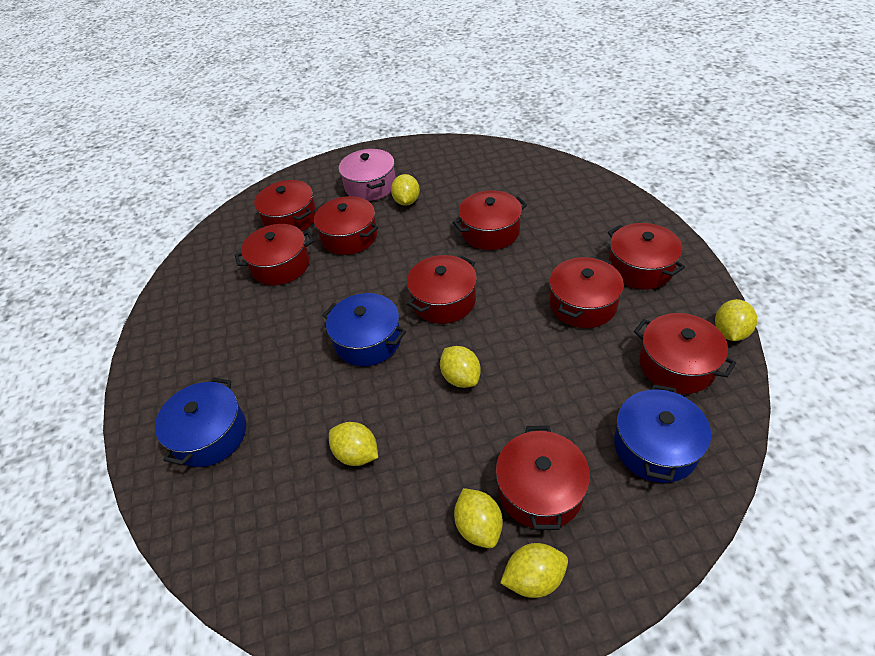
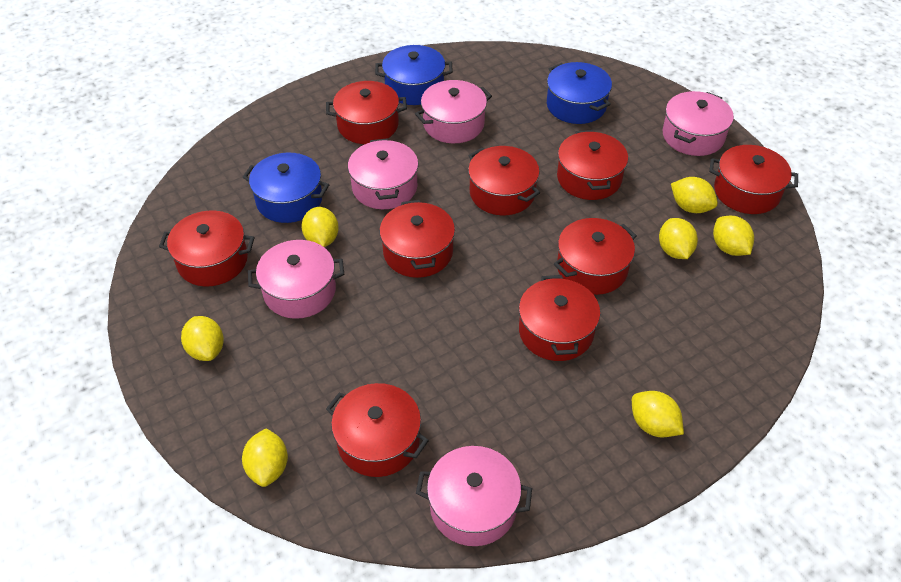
pink pot: 1 -> 5
yellow lemon: 6 -> 7

